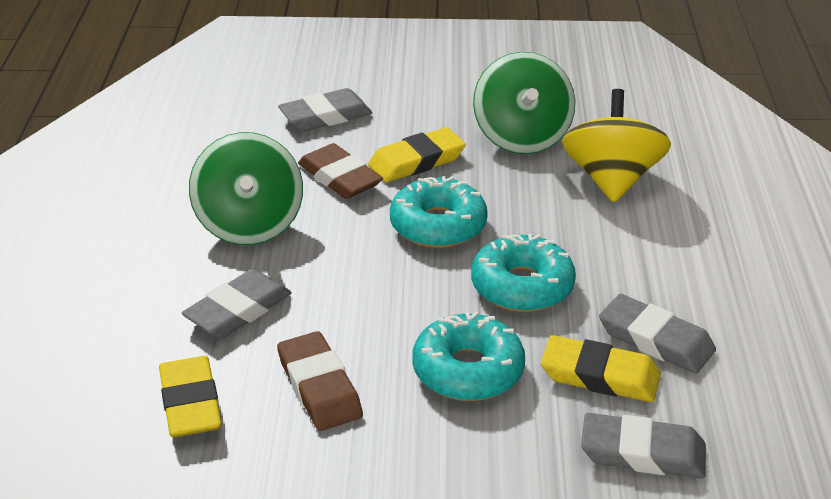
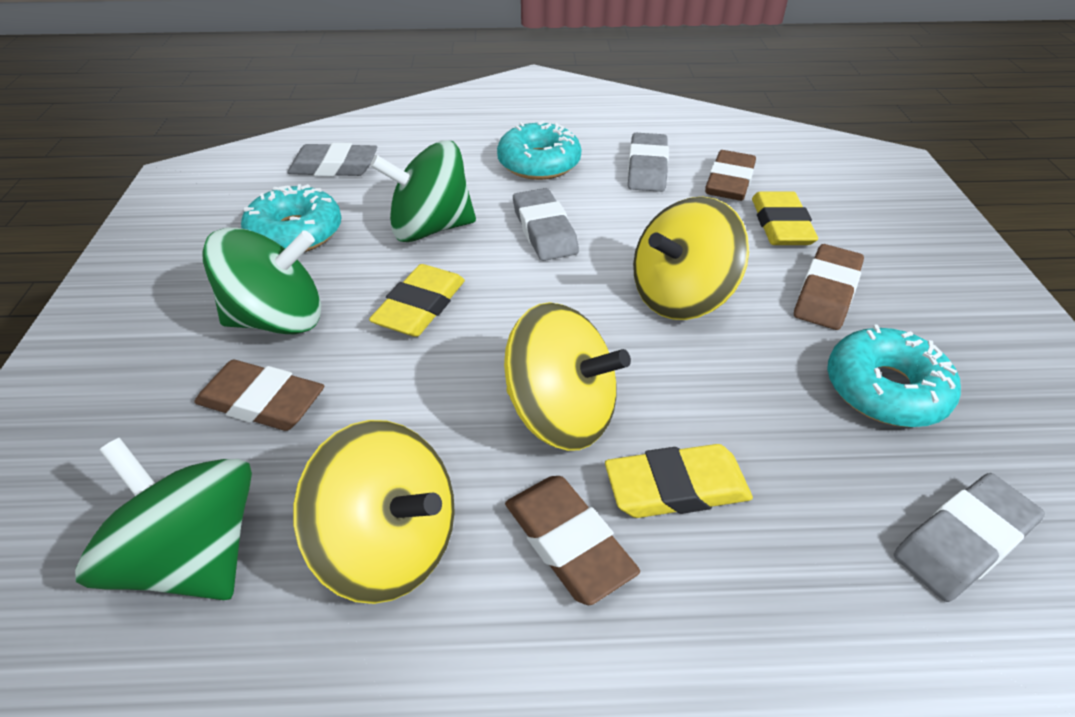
brown eraser: 2 -> 4
green spinning top: 2 -> 3
yellow spinning top: 1 -> 3

